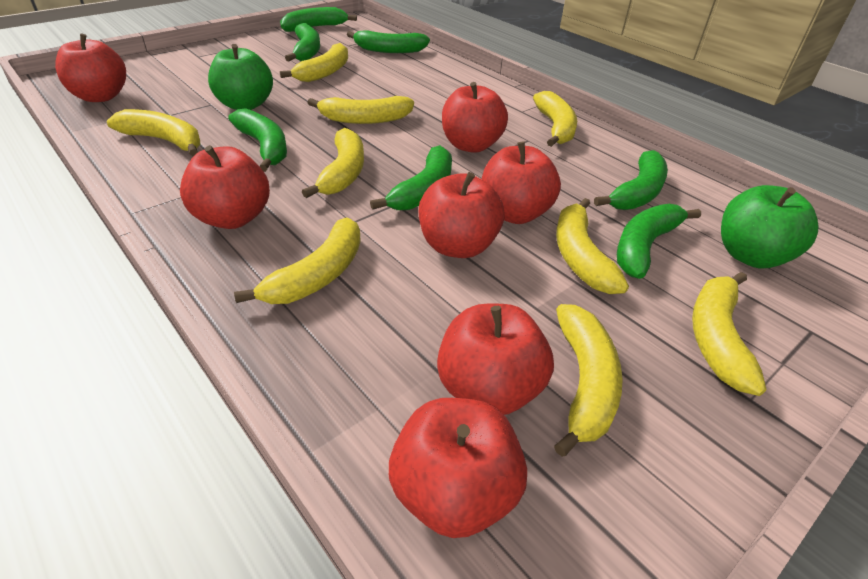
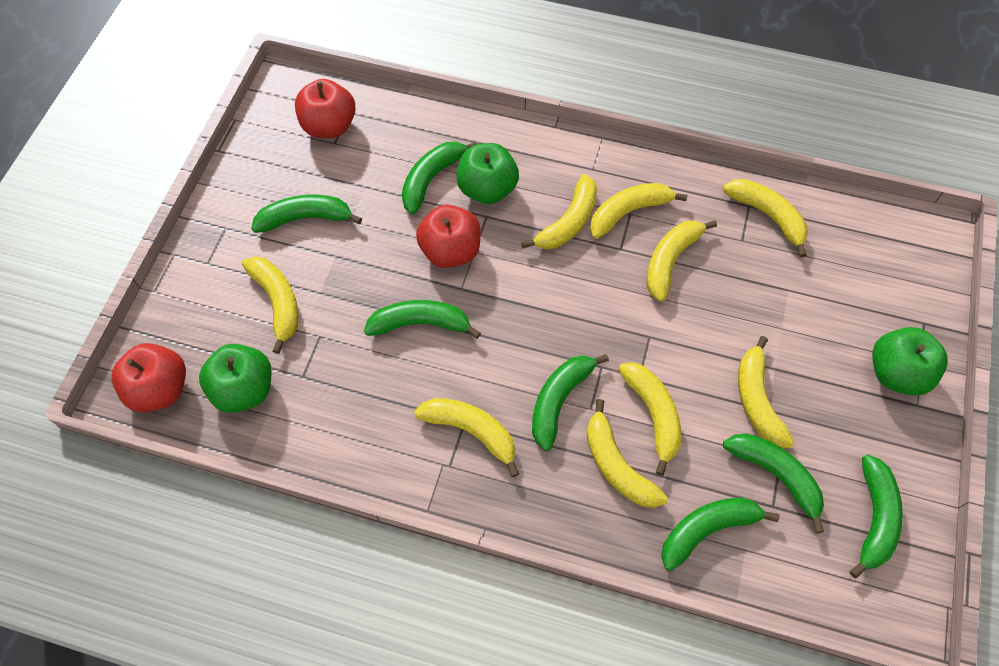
green apple: 2 -> 3
red apple: 7 -> 3

